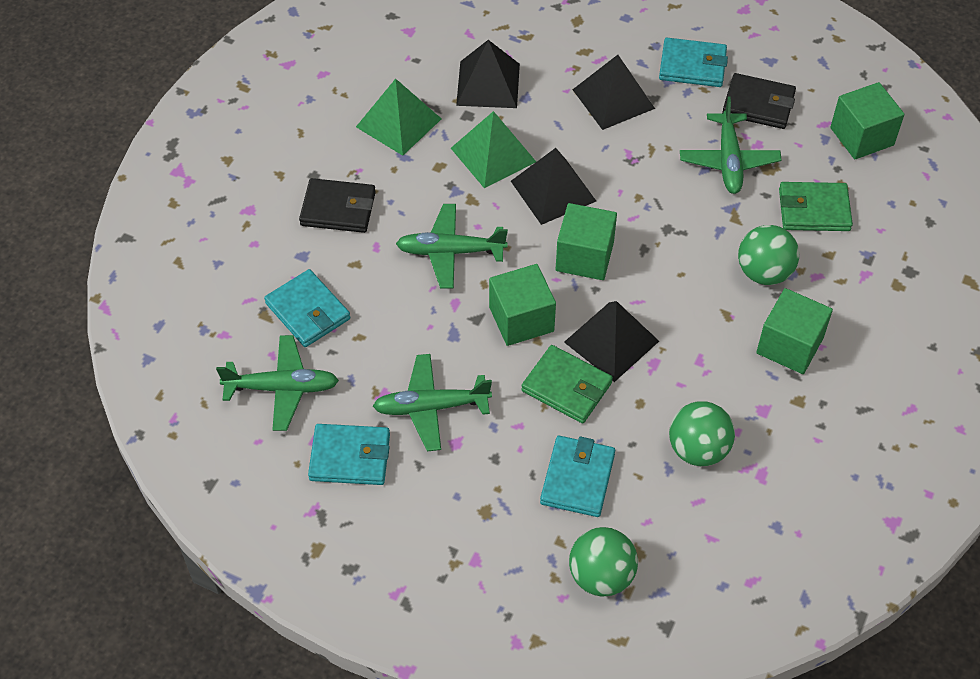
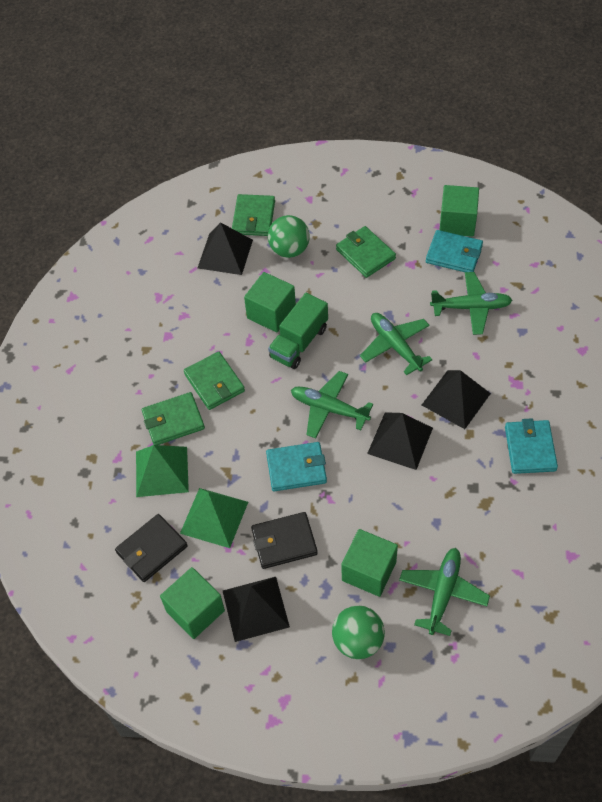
green ball: 3 -> 2
green truck: 0 -> 1
green wallet: 2 -> 4
turquoise wallet: 4 -> 3

